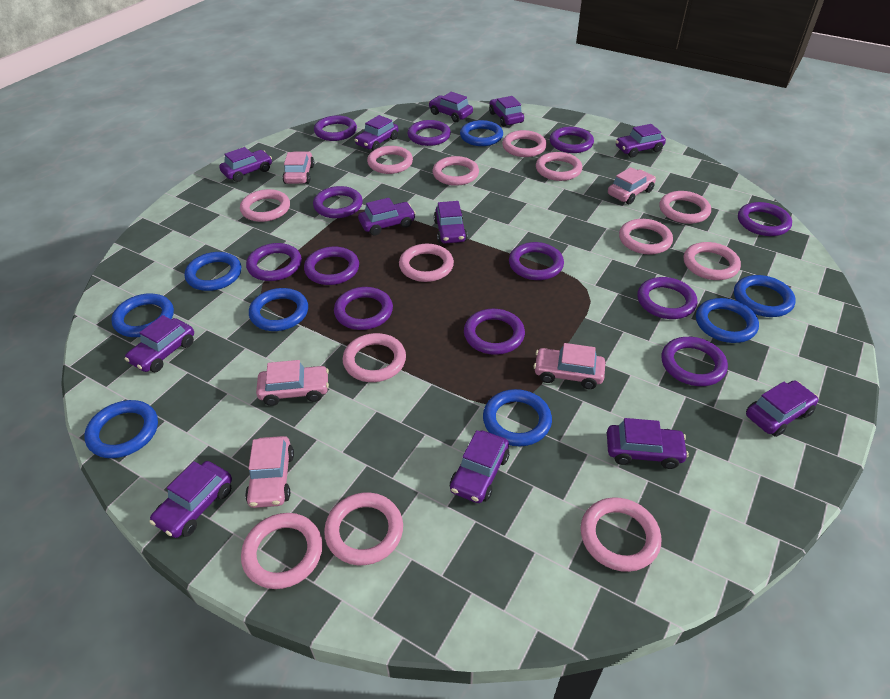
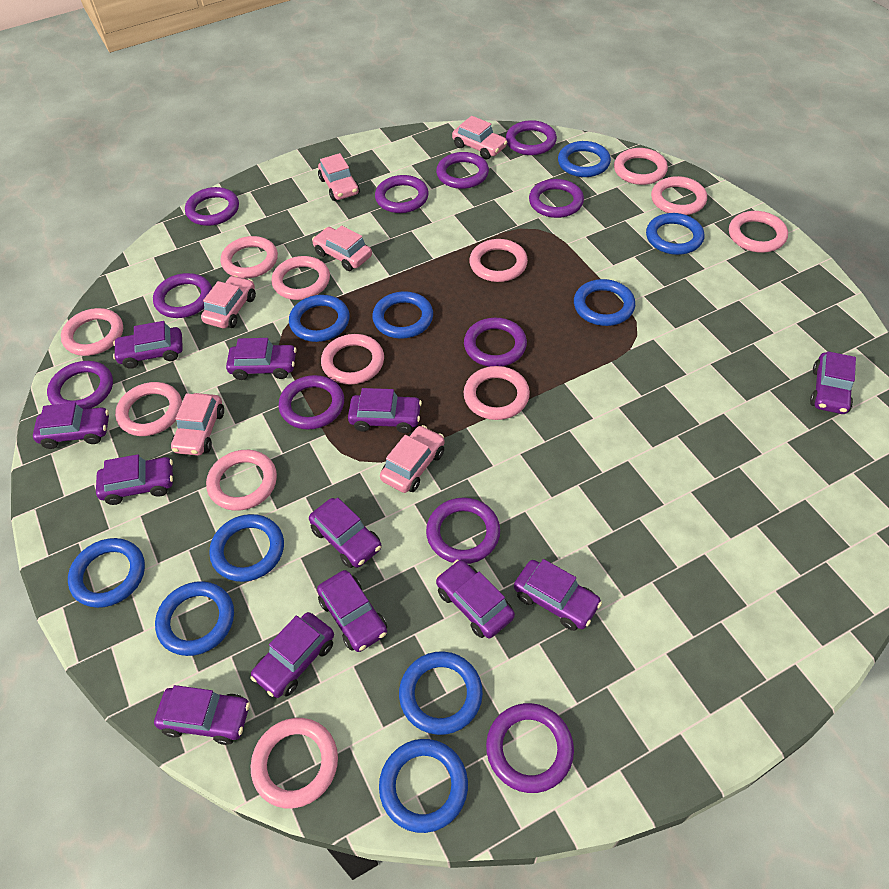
blue ring: 8 -> 10
pink car: 5 -> 6
pink ring: 13 -> 12
purple ring: 12 -> 11

